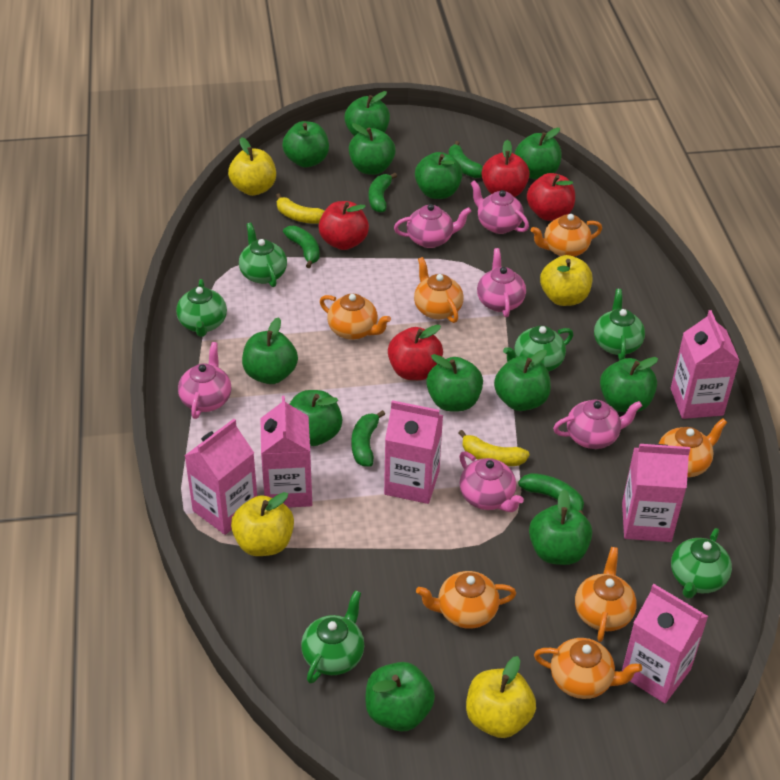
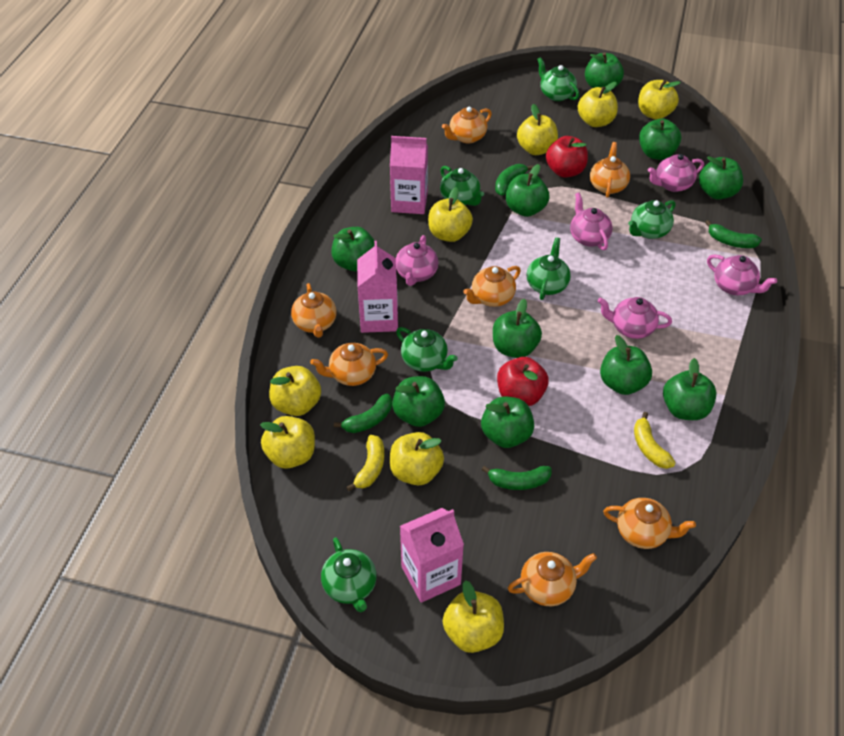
green apple: 12 -> 10
green banana: 5 -> 4
pink carton: 6 -> 3
pink teapot: 6 -> 5
red apple: 4 -> 2
yellow apple: 4 -> 8

